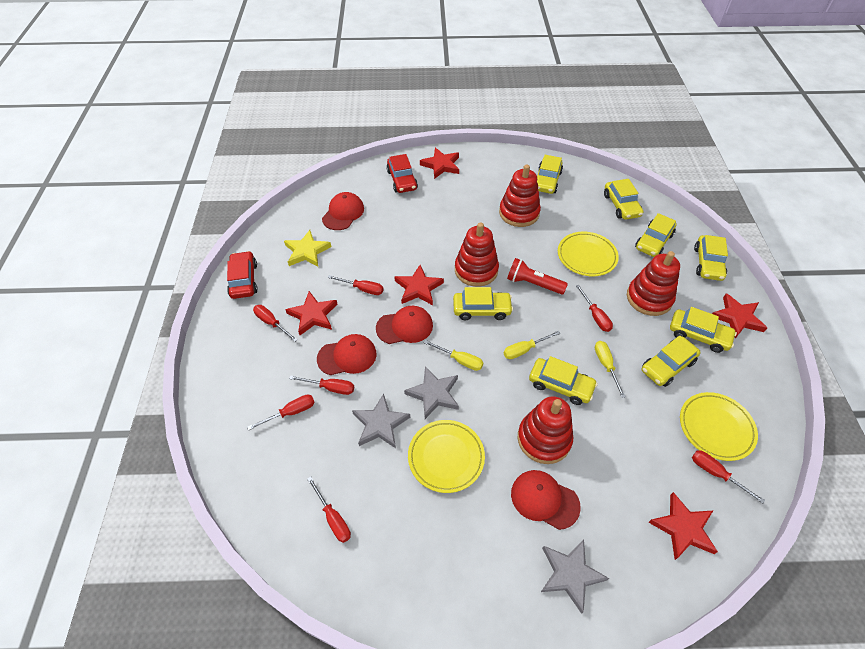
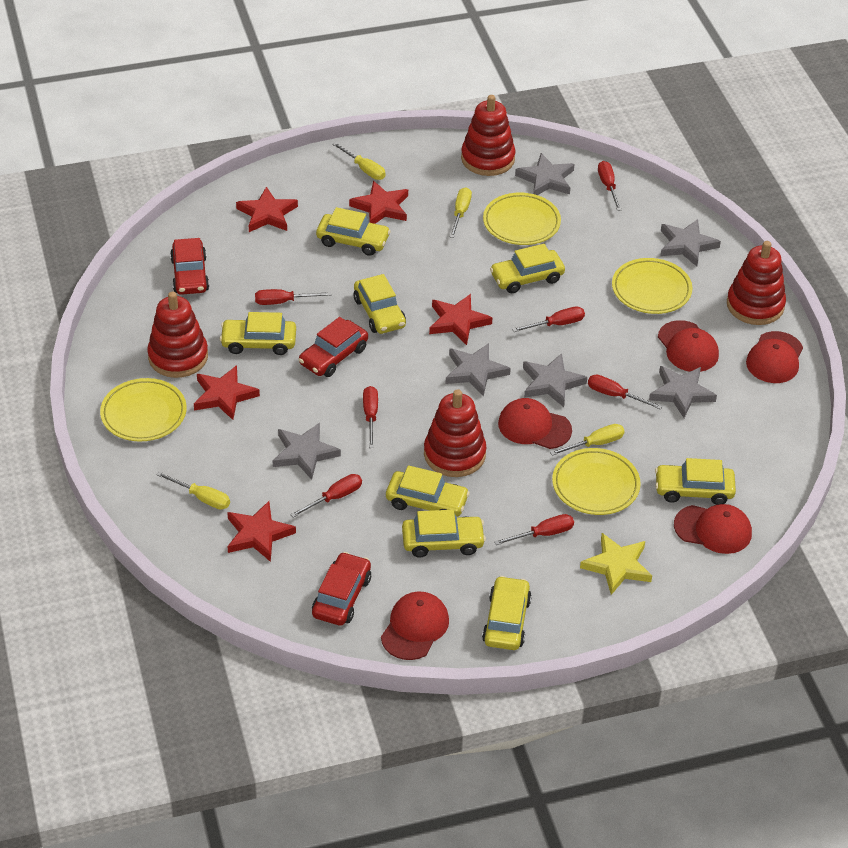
grey star: 3 -> 6
red cap: 4 -> 5
red car: 2 -> 3
red flashlight: 1 -> 0
yellow plate: 3 -> 4
yellow screwdriver: 3 -> 4

